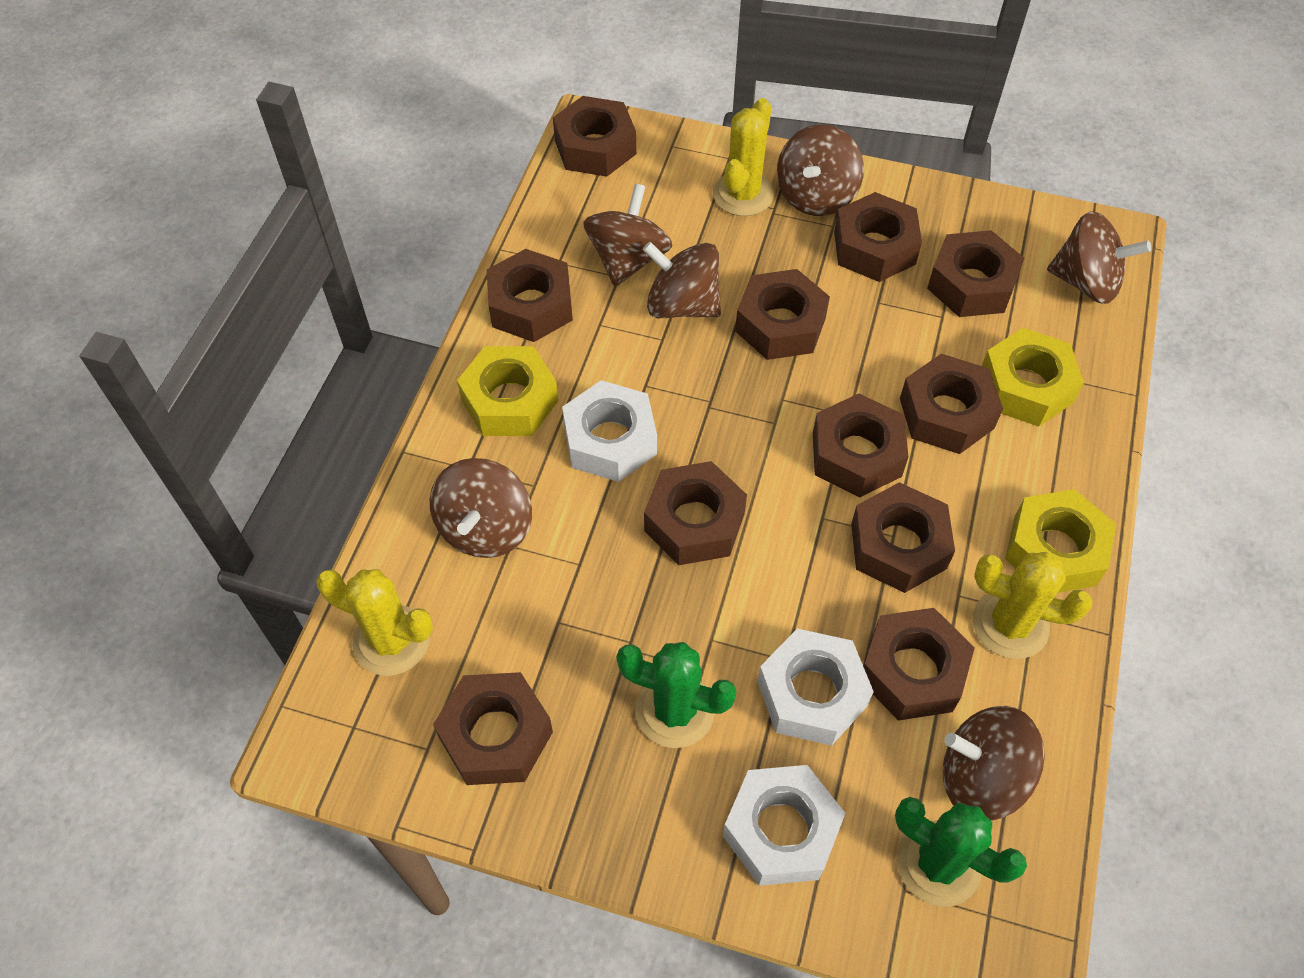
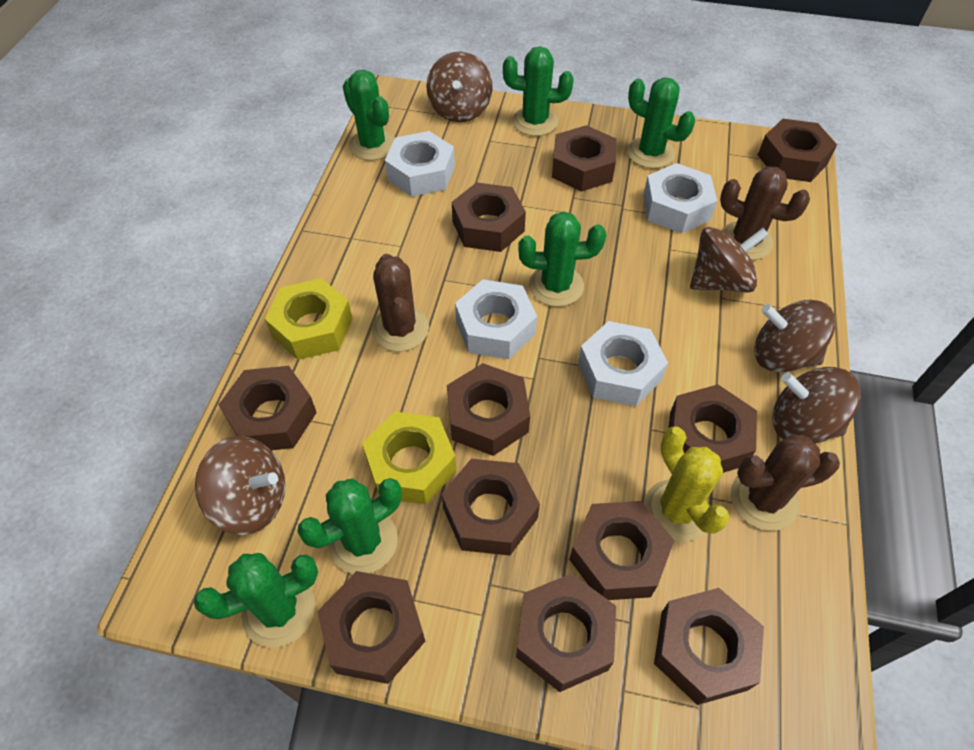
brown cactus: 0 -> 3
brown spinning top: 6 -> 5
green cactus: 2 -> 6
white nut: 3 -> 4
yellow cactus: 3 -> 1
yellow nut: 3 -> 2

